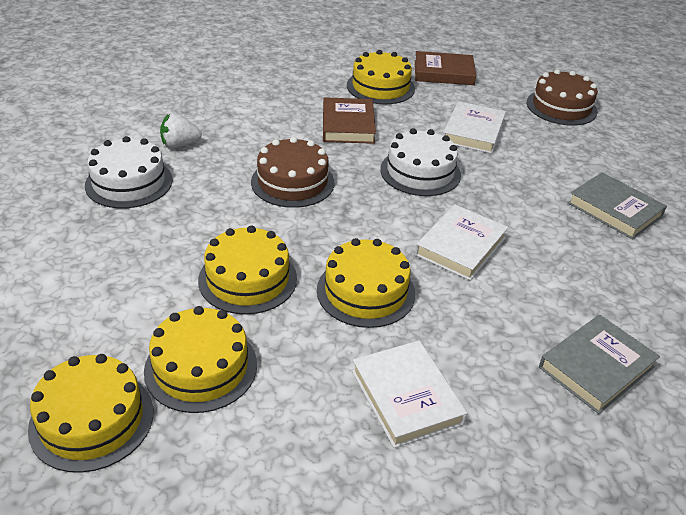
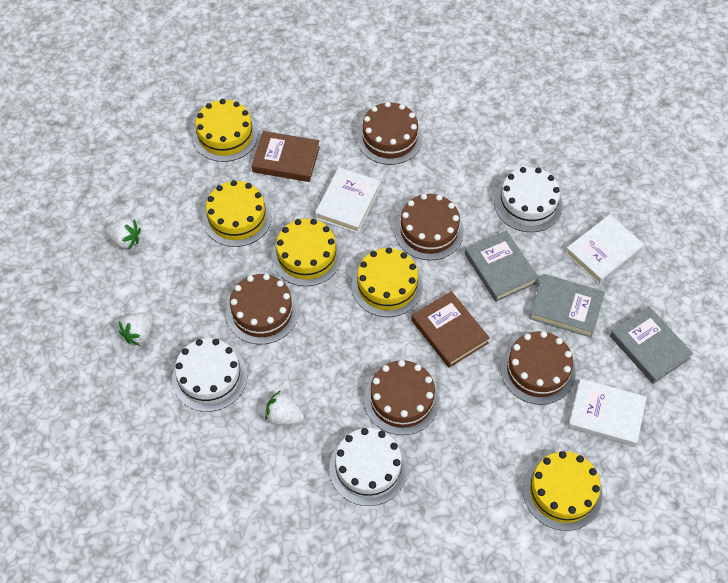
brown cake: 2 -> 5
grey book: 2 -> 3
white cake: 2 -> 3
white strawberry: 1 -> 3

